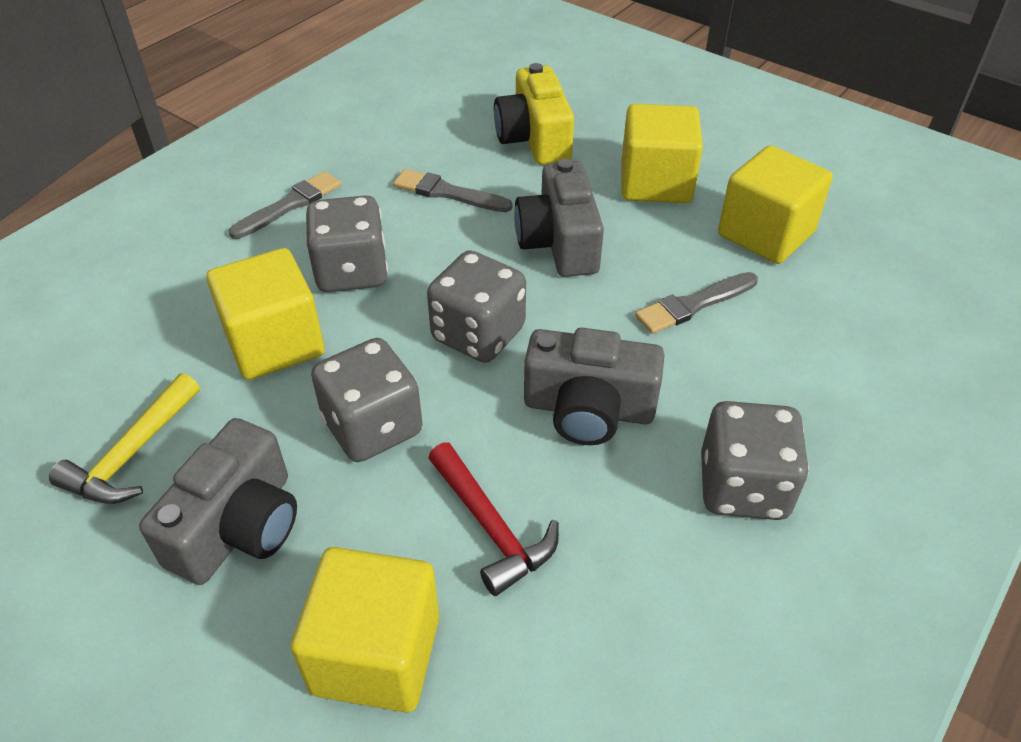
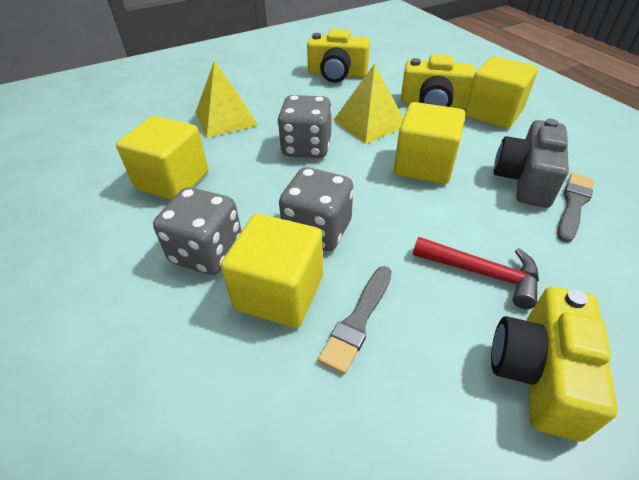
grey brush: 3 -> 2
grey camera: 3 -> 1
grey dice: 4 -> 3
yellow camera: 1 -> 3
yellow hammer: 1 -> 0
yellow pyramid: 0 -> 2

